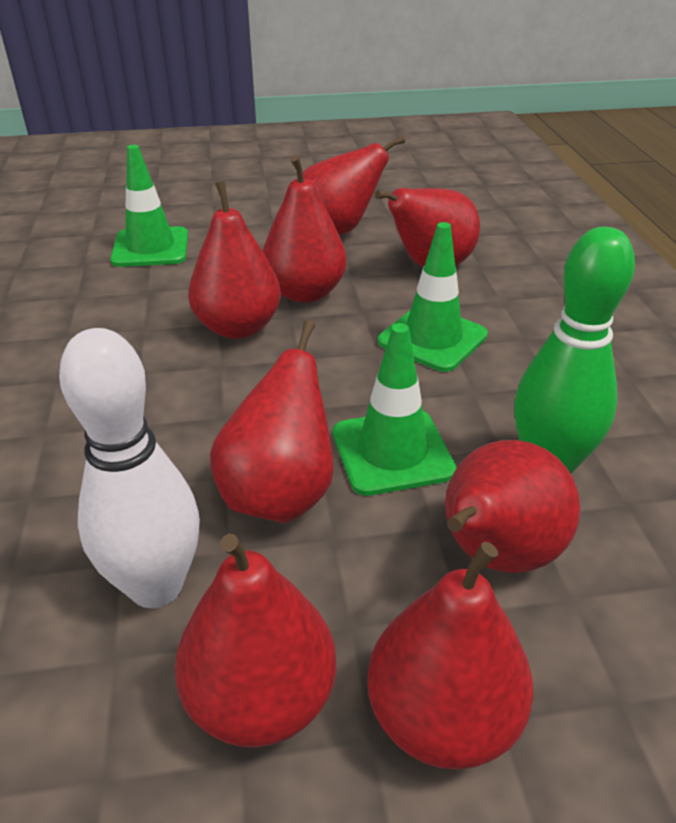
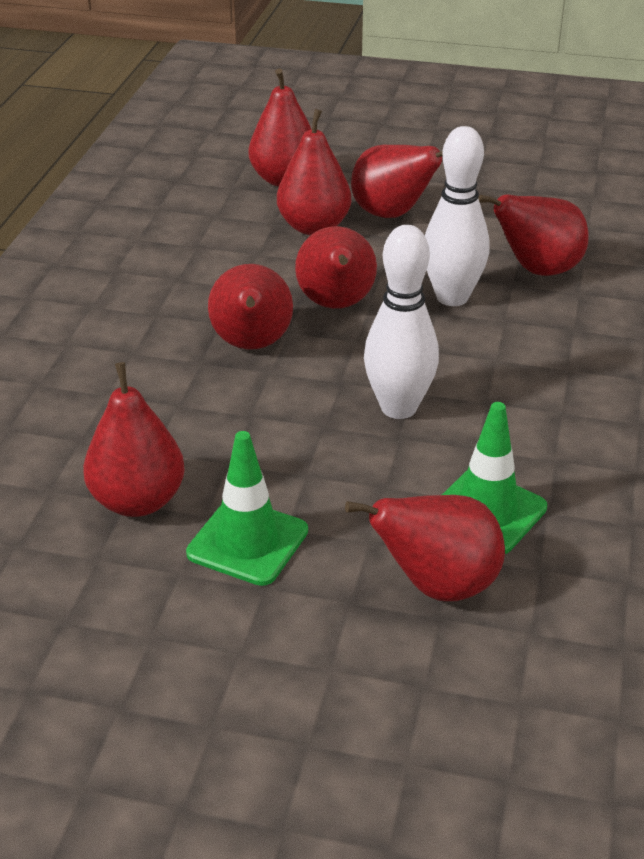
green bowling pin: 1 -> 0
green traffic cone: 3 -> 2
white bowling pin: 1 -> 2

